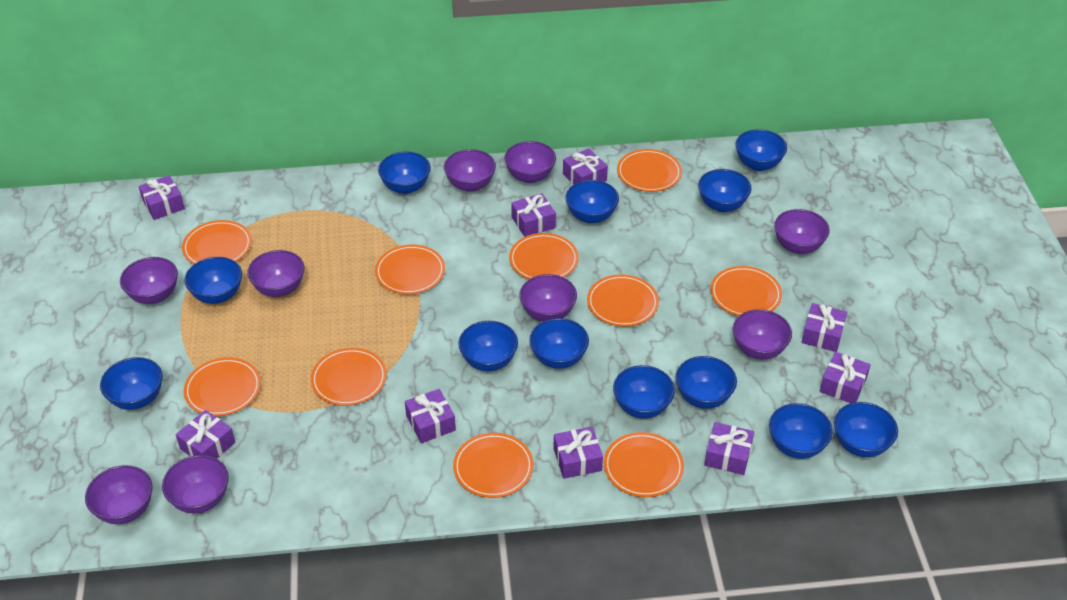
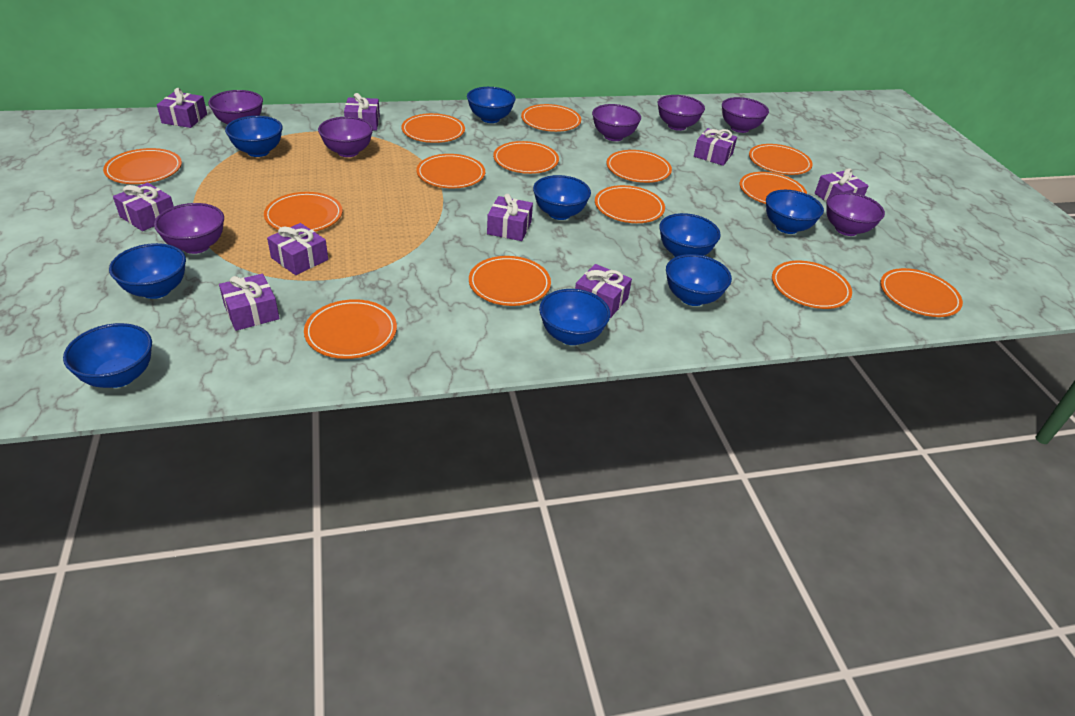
blue bowl: 12 -> 9
orange plate: 10 -> 14
purple bowl: 9 -> 7

